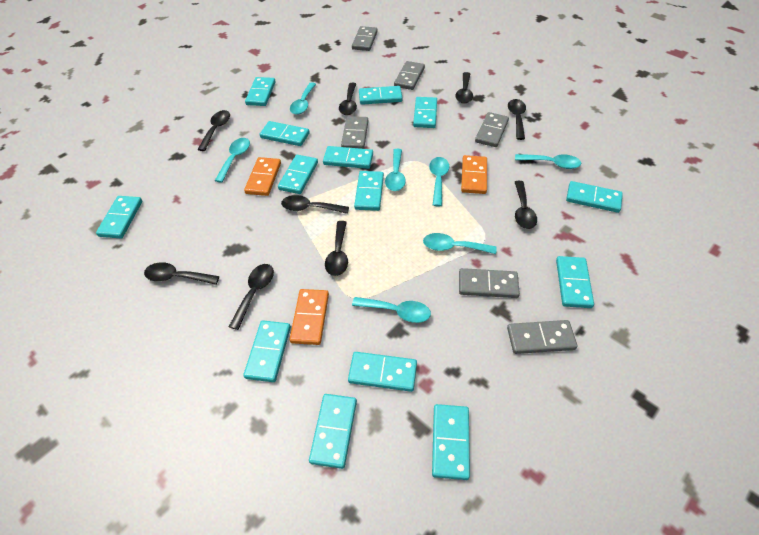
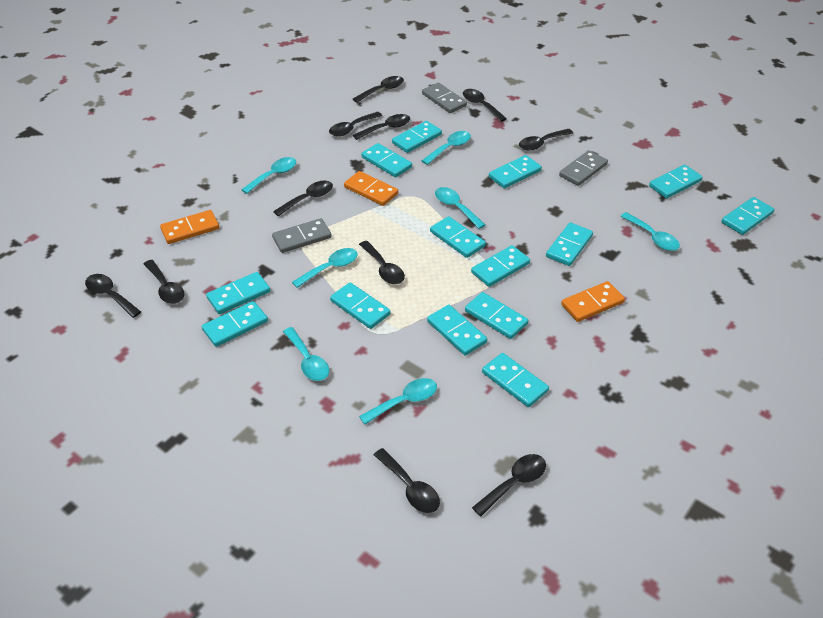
black spoon: 9 -> 11
grey domino: 6 -> 3

